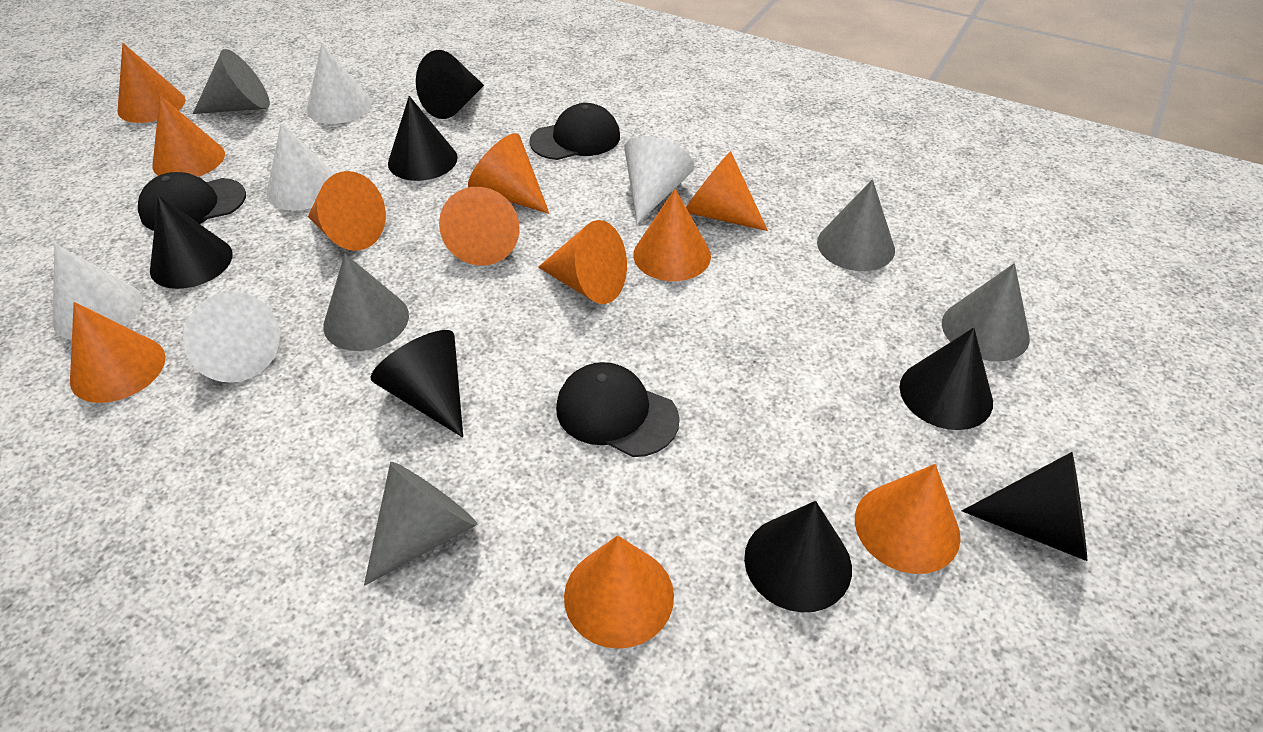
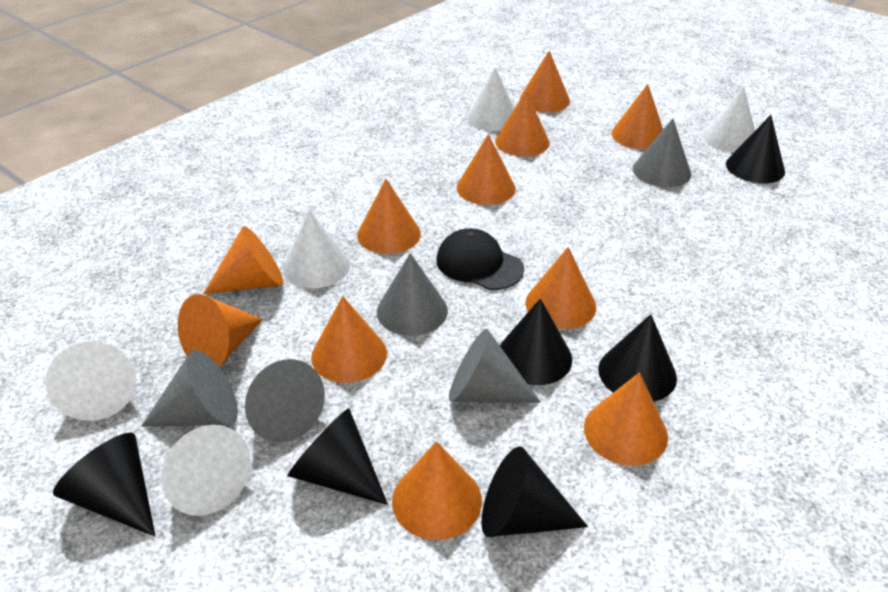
black cap: 3 -> 1
black cone: 7 -> 6

